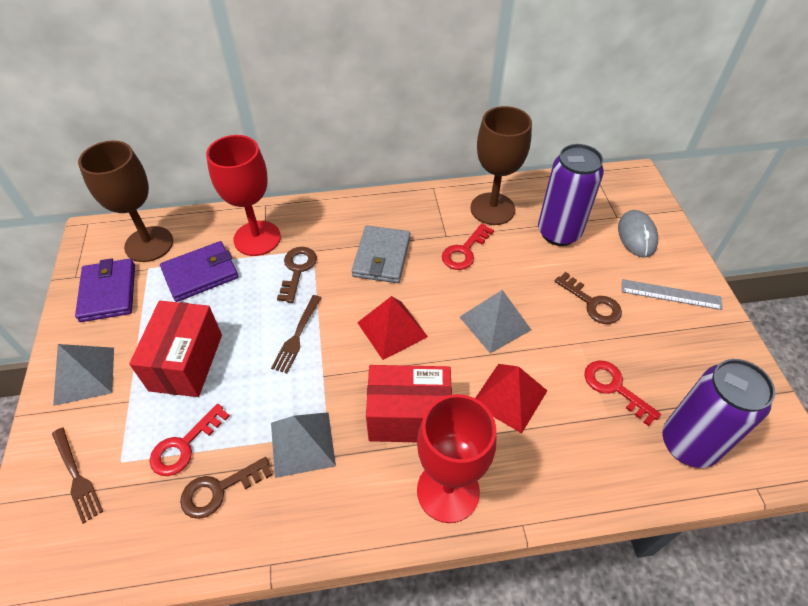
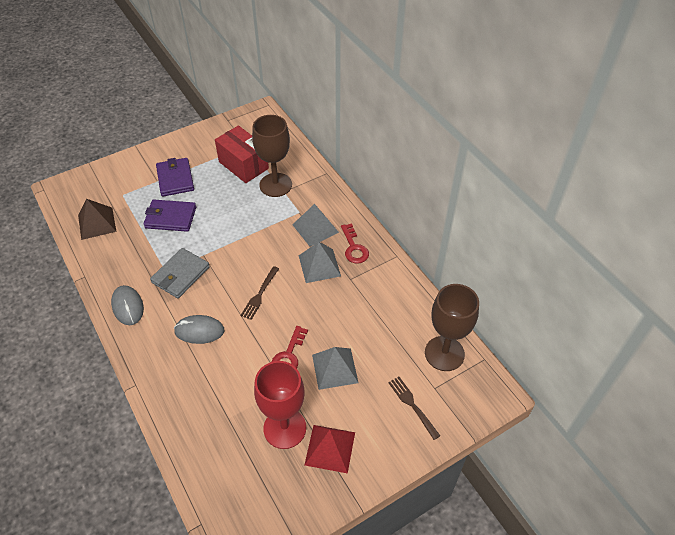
brown key: 3 -> 0
brown pyramid: 0 -> 1
grey mouse: 1 -> 2
grey ruler: 1 -> 0
purple can: 2 -> 0
red box: 2 -> 1
red goblet: 2 -> 1
red key: 3 -> 2
red pyramid: 2 -> 1

